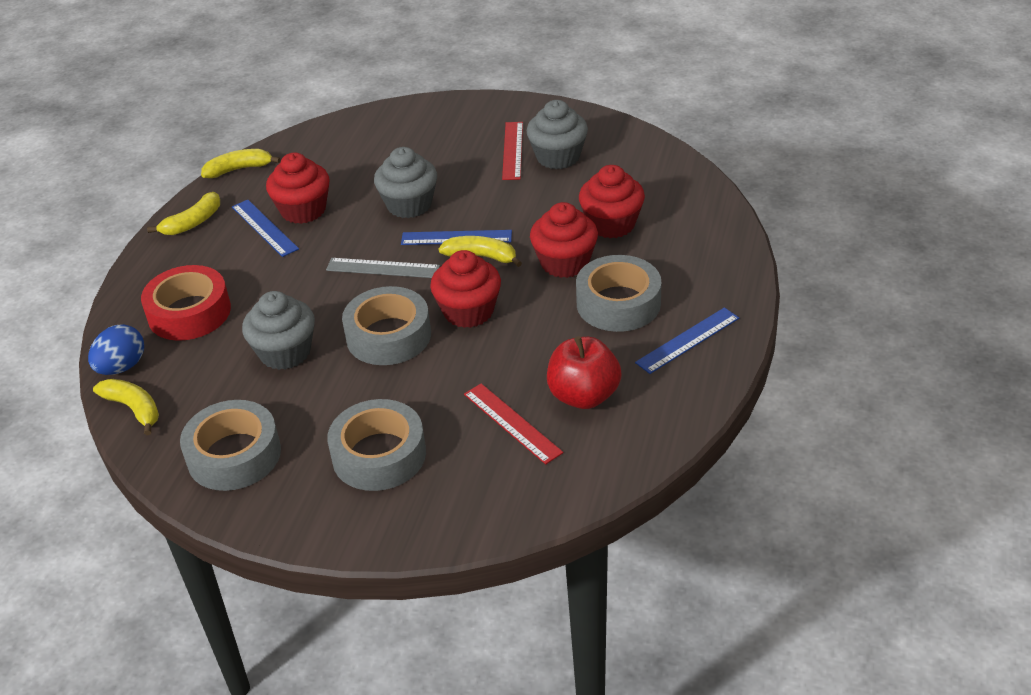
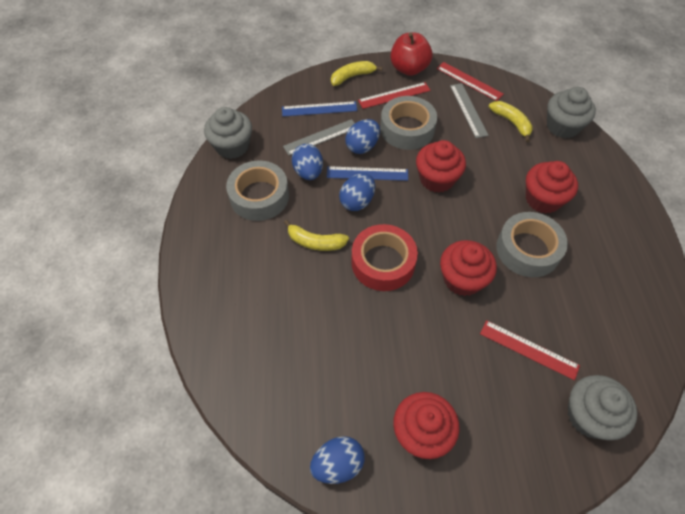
blue egg: 1 -> 4
blue ruler: 3 -> 2
grey ruler: 1 -> 2
grey tape: 4 -> 3
red ruler: 2 -> 3
yellow banana: 4 -> 3

